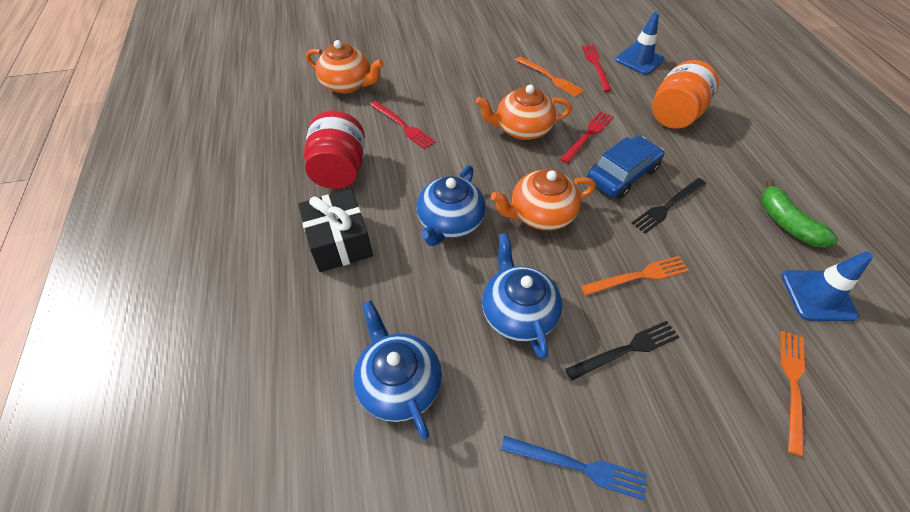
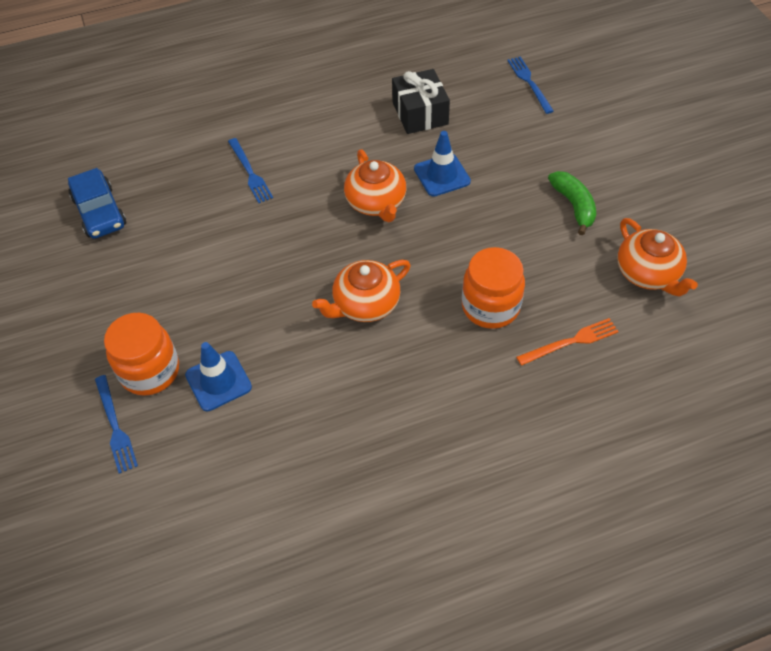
black fork: 2 -> 0
blue fork: 1 -> 3
blue teapot: 3 -> 0
orange fork: 3 -> 1
orange jar: 1 -> 2
red fork: 3 -> 0
red jar: 1 -> 0

